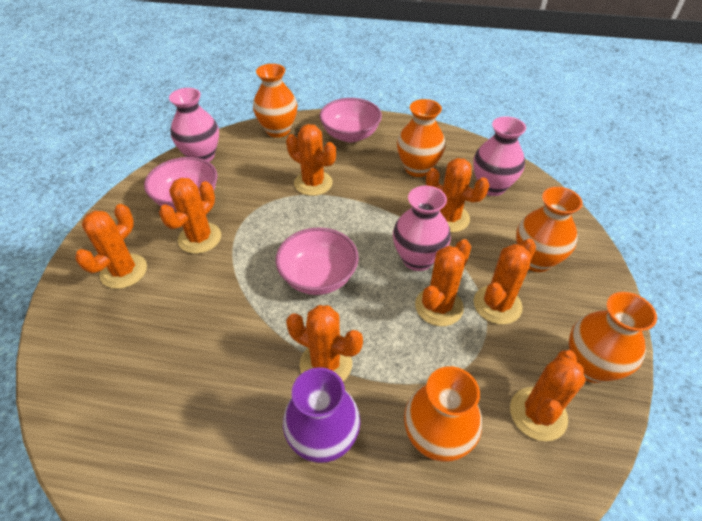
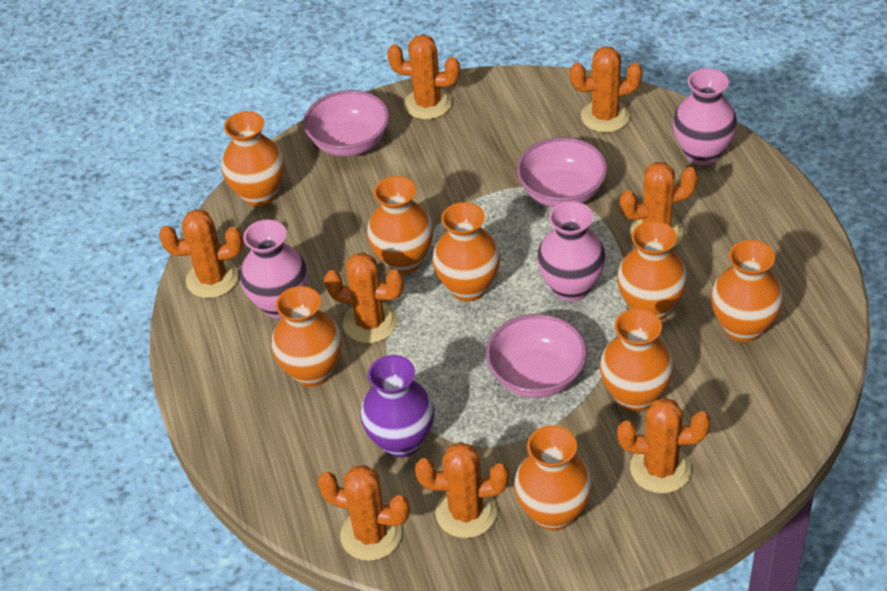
orange vase: 5 -> 8

